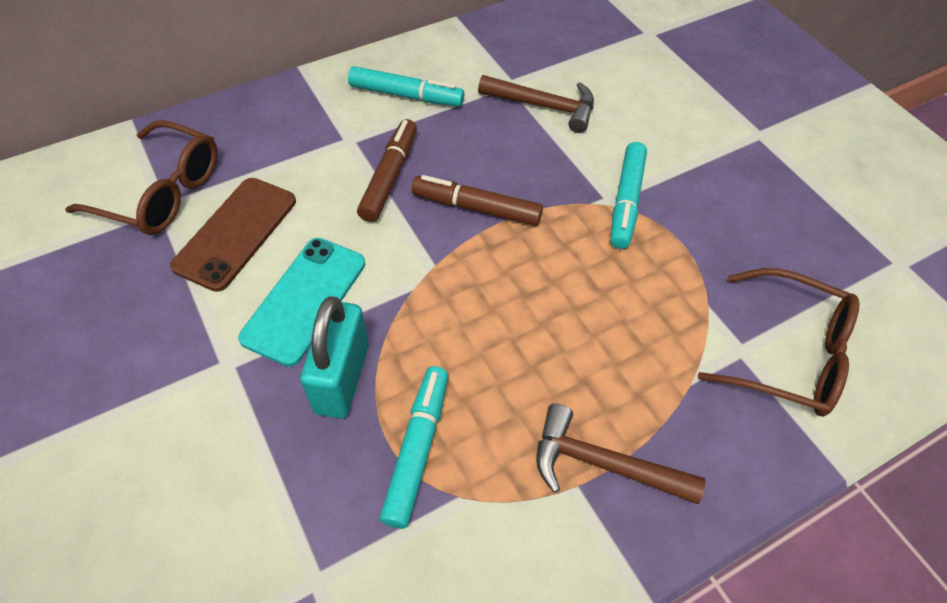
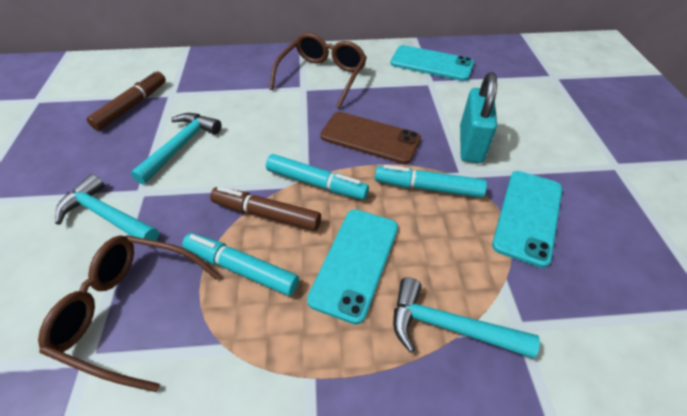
brown hammer: 2 -> 0
turquoise hammer: 0 -> 3
turquoise phone: 1 -> 3

